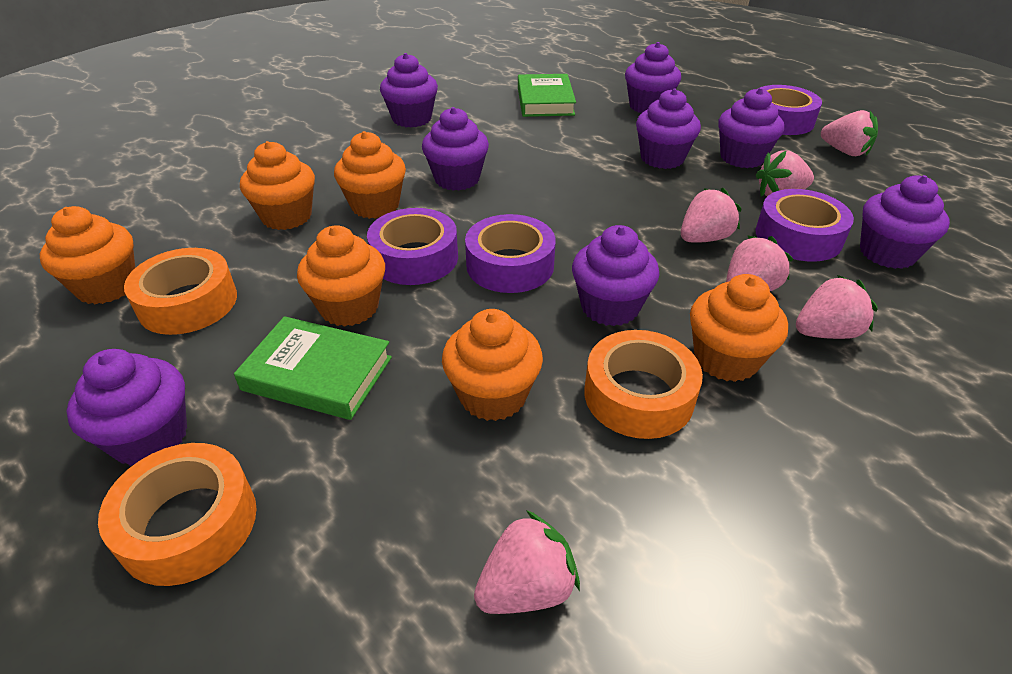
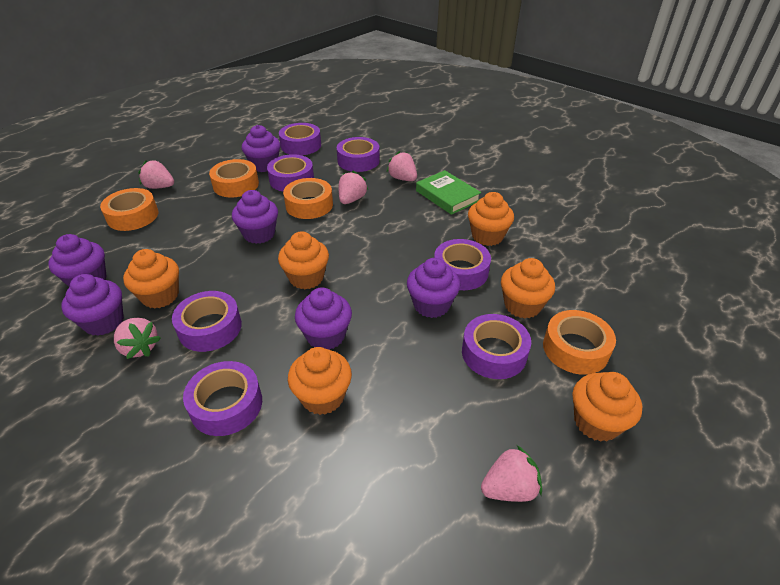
green book: 2 -> 1
orange tape: 3 -> 4
pink strawberry: 6 -> 5
purple cupcake: 8 -> 6
purple tape: 4 -> 7

